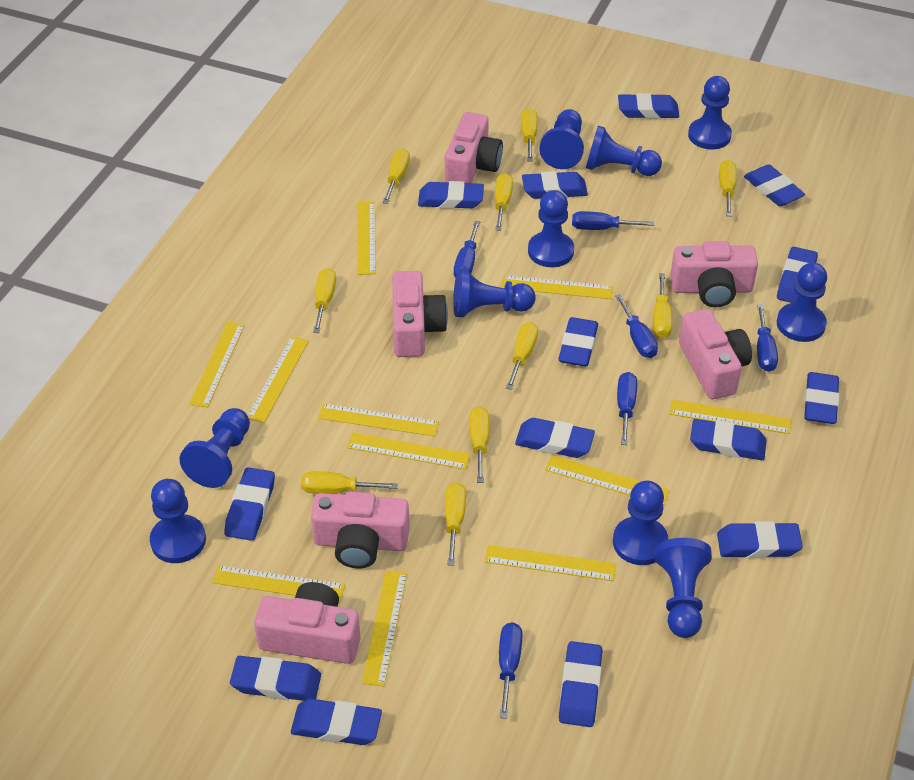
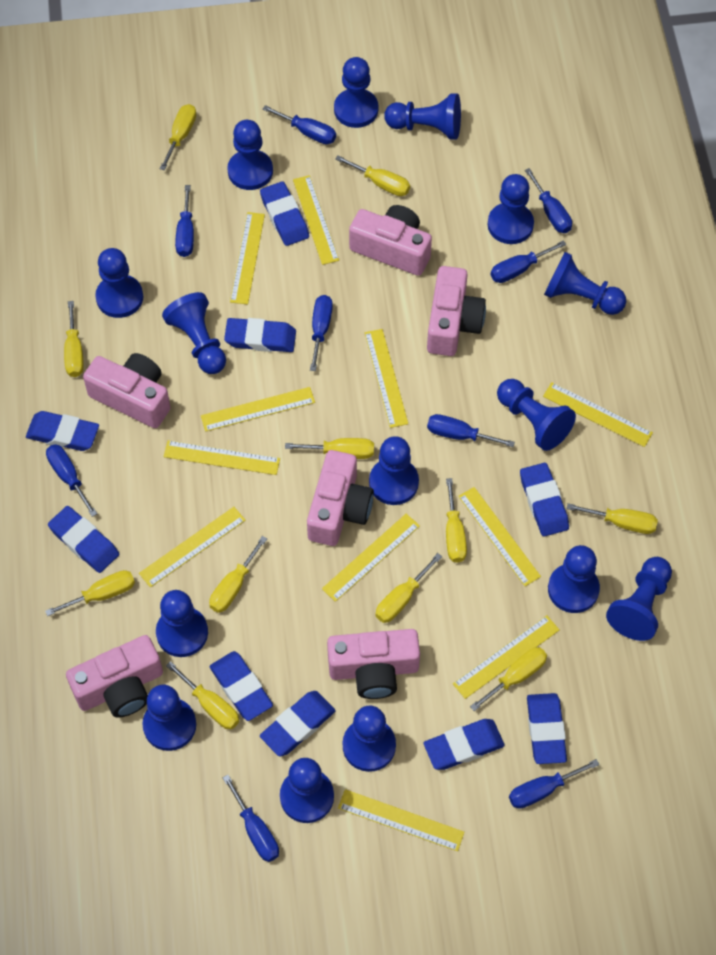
blue eraser: 14 -> 9
blue pawn: 10 -> 15
blue screwdriver: 6 -> 9
yellow screwdriver: 10 -> 11

